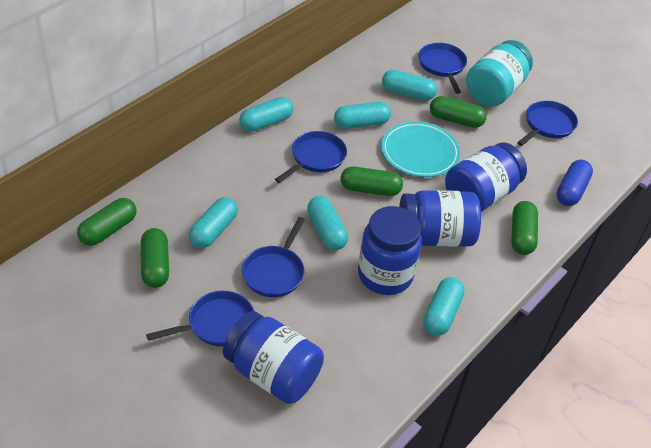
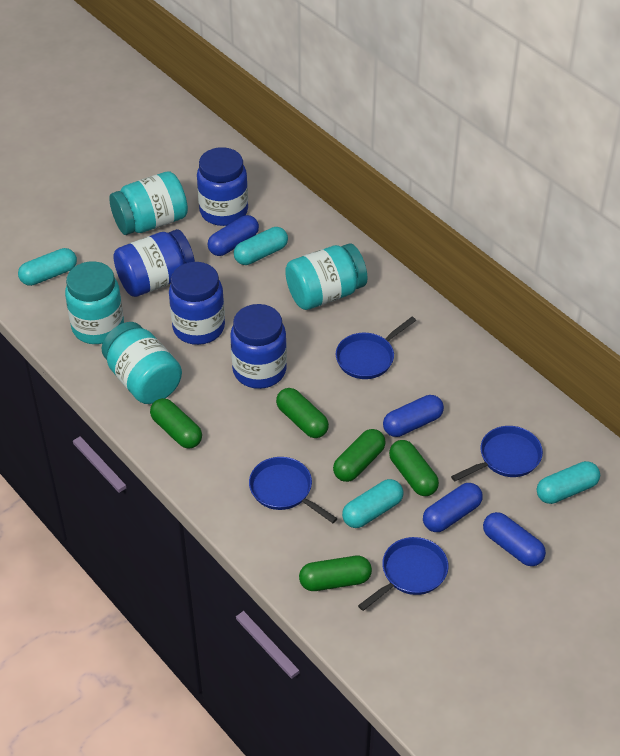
blue capsule: 1 -> 4
blue pan: 5 -> 4
turquoise capsule: 6 -> 4
turquoise jar: 1 -> 4
turquoise plate: 1 -> 0

